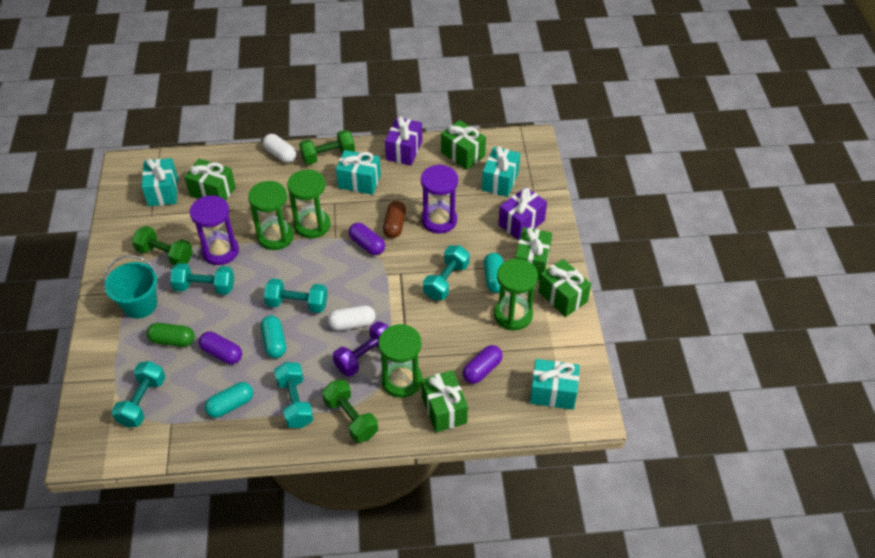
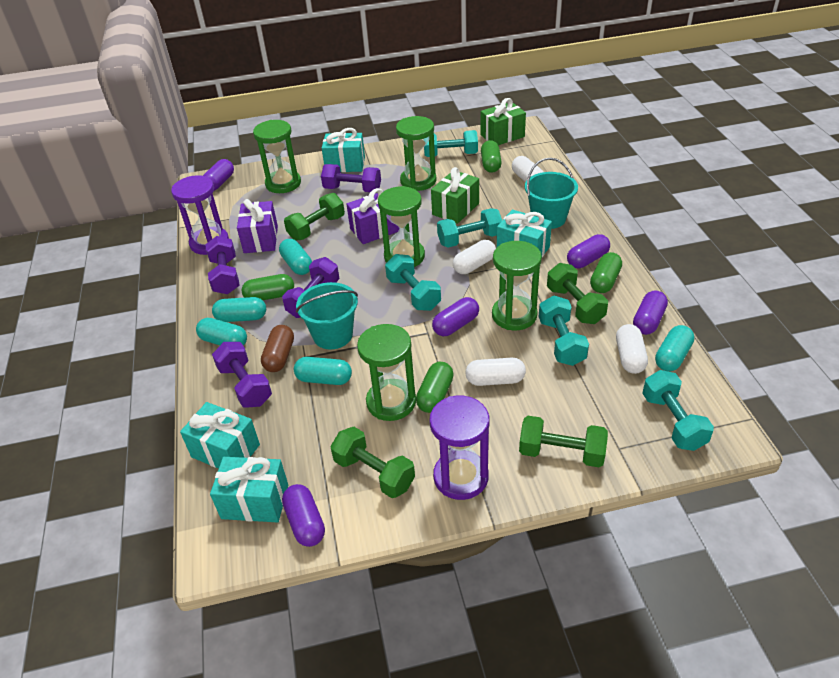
green capsule: 1 -> 4
green dumbbell: 3 -> 4
green gift: 5 -> 2
green hourglass: 4 -> 5
purple capsule: 3 -> 5
purple dumbbell: 1 -> 4
turquoise bucket: 1 -> 2
turquoise capsule: 3 -> 5
white capsule: 2 -> 4

